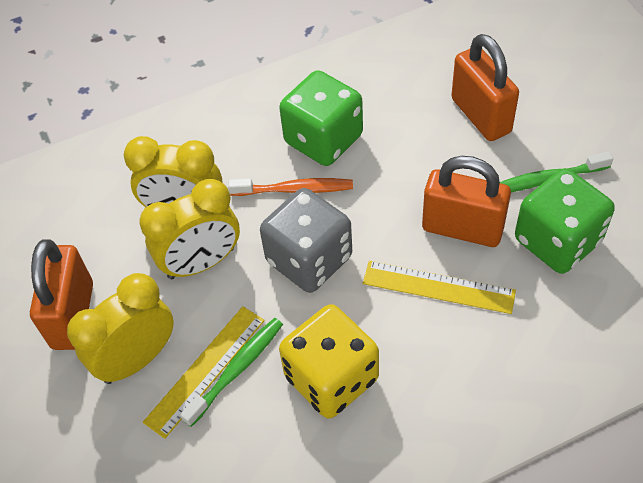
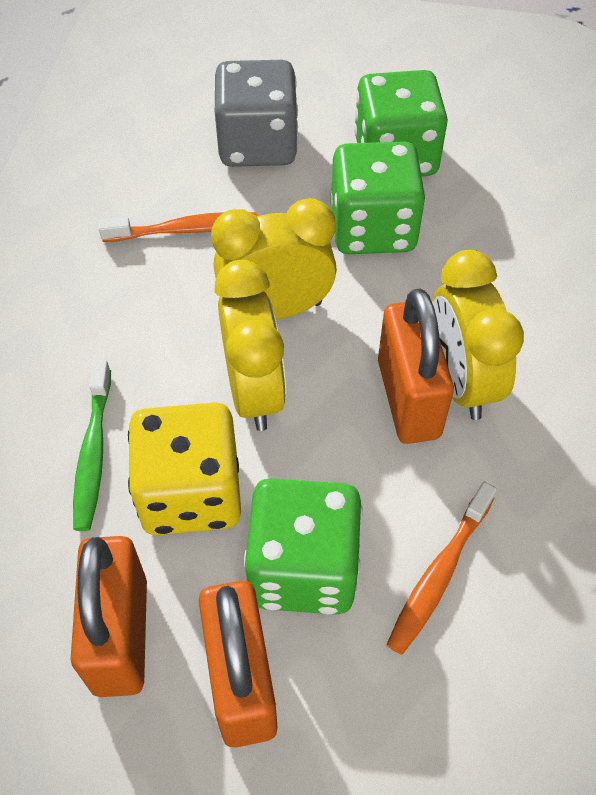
green dice: 2 -> 3
green toothbrush: 2 -> 1
orange toothbrush: 1 -> 2
yellow ruler: 2 -> 0

